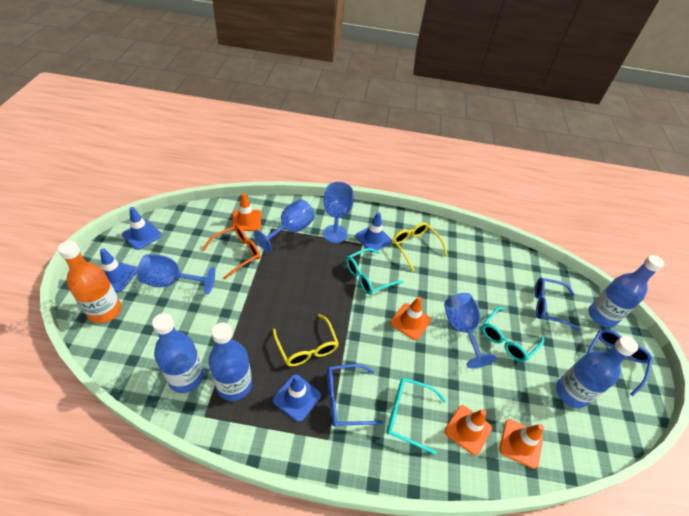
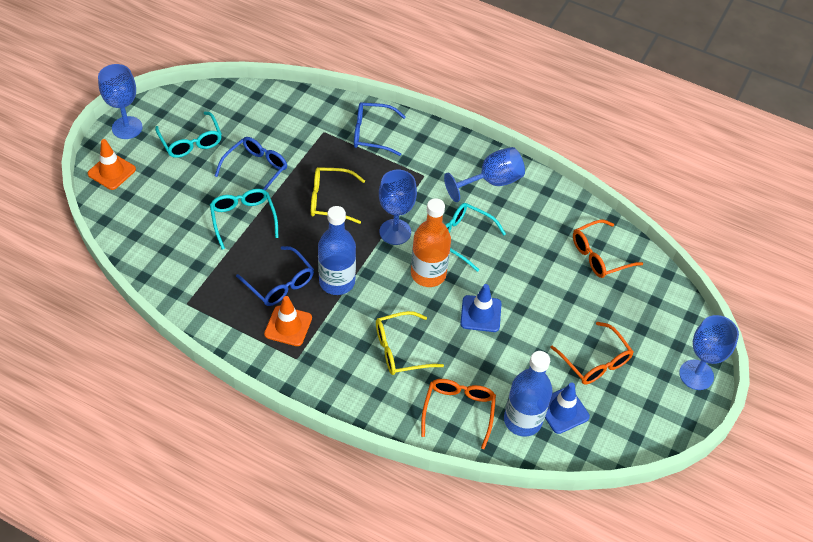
blue bottle: 4 -> 2
blue traffic cone: 4 -> 2
orange glasses: 1 -> 3
orange traffic cone: 4 -> 2

